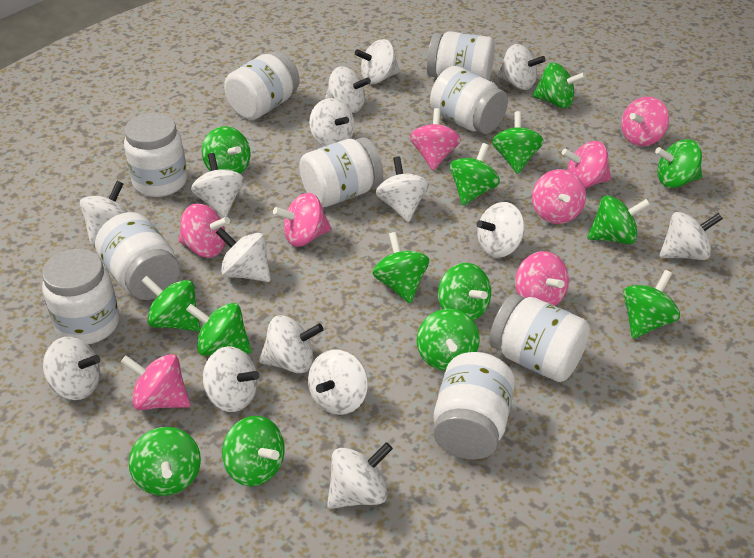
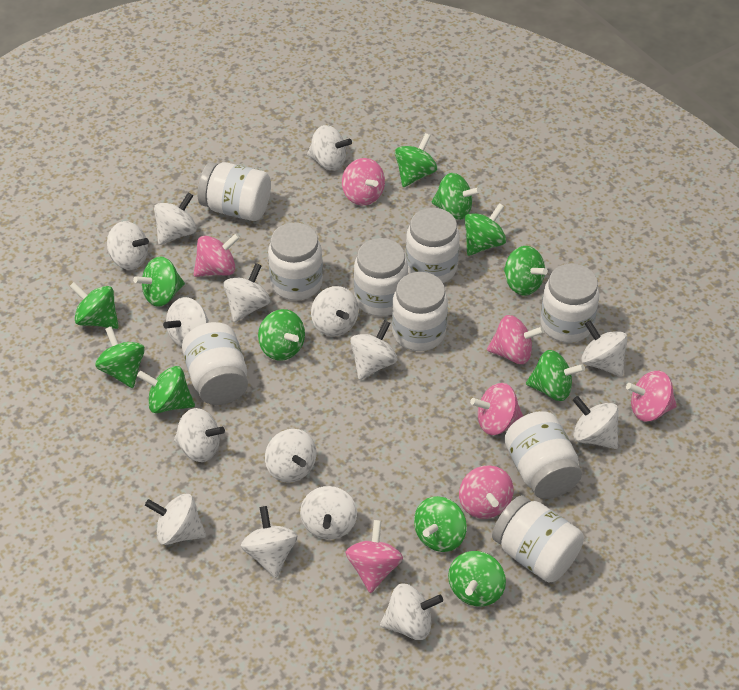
green spinning top: 14 -> 12
pink spinning top: 8 -> 7

